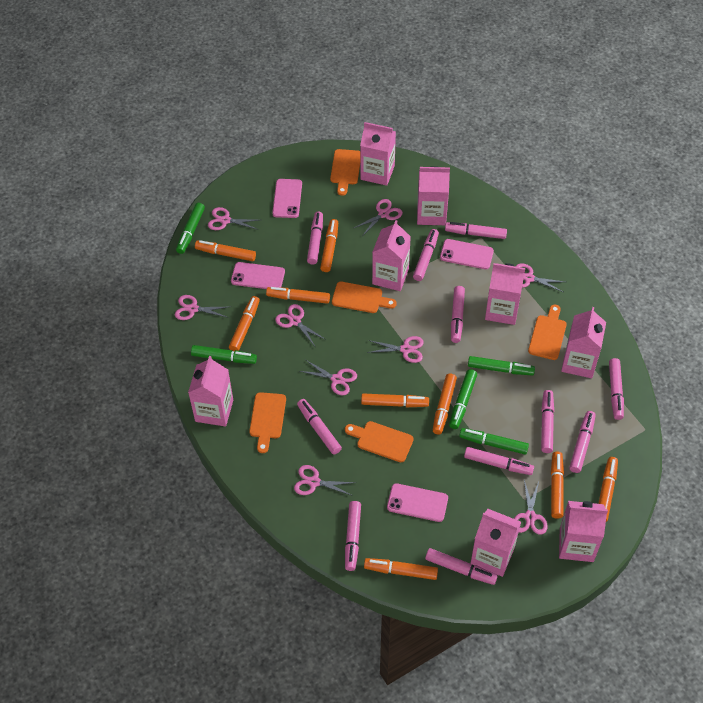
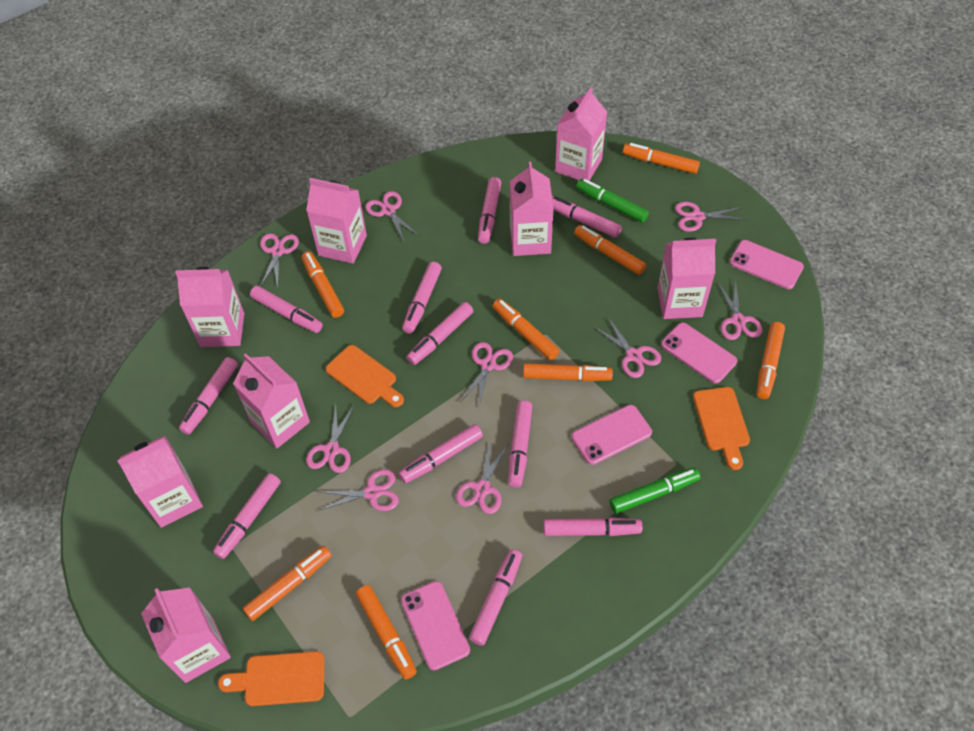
green marker: 5 -> 2
orange cutting board: 5 -> 3
orange marker: 9 -> 8

